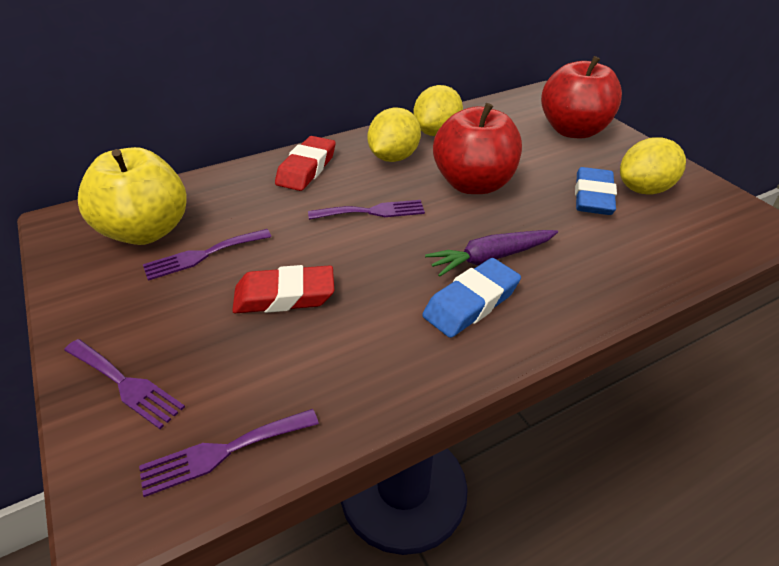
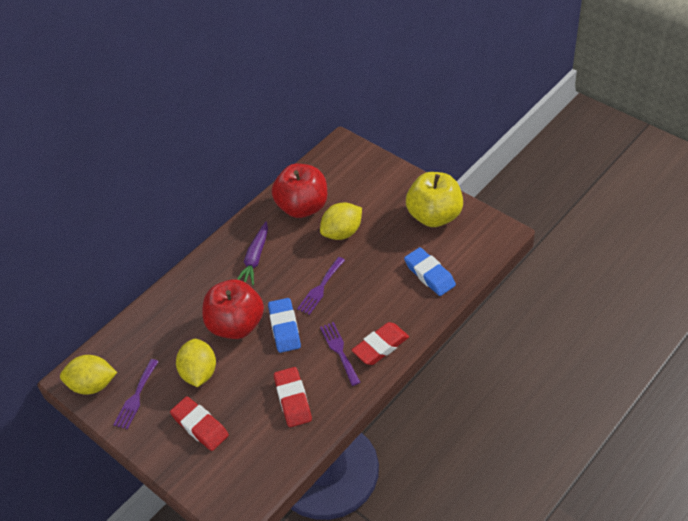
purple fork: 4 -> 3
red eraser: 2 -> 3

